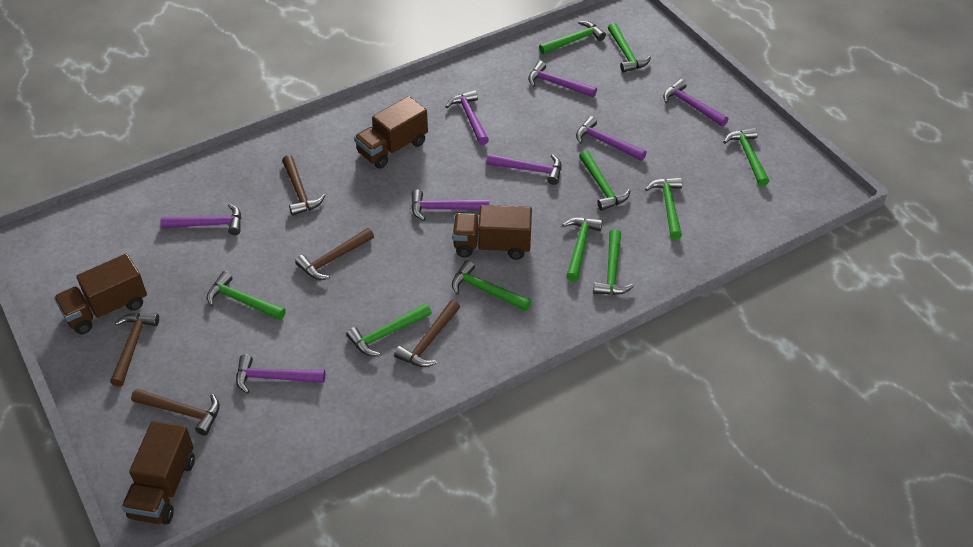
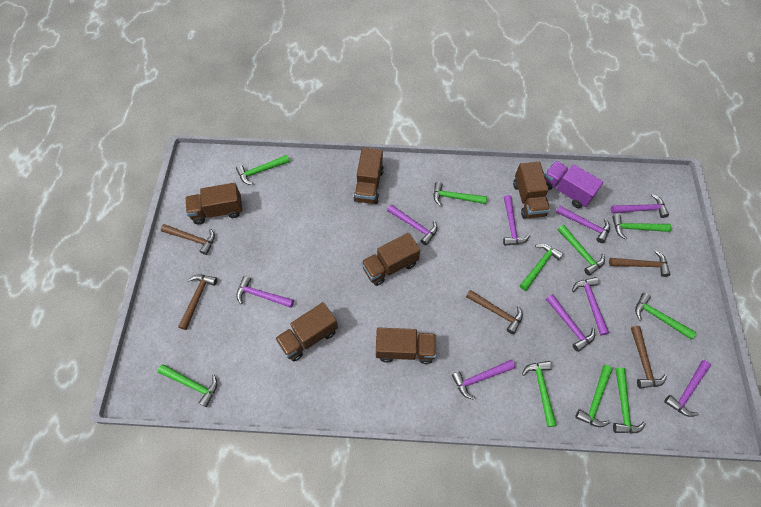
brown truck: 4 -> 6
purple hammer: 8 -> 9
purple truck: 0 -> 1

